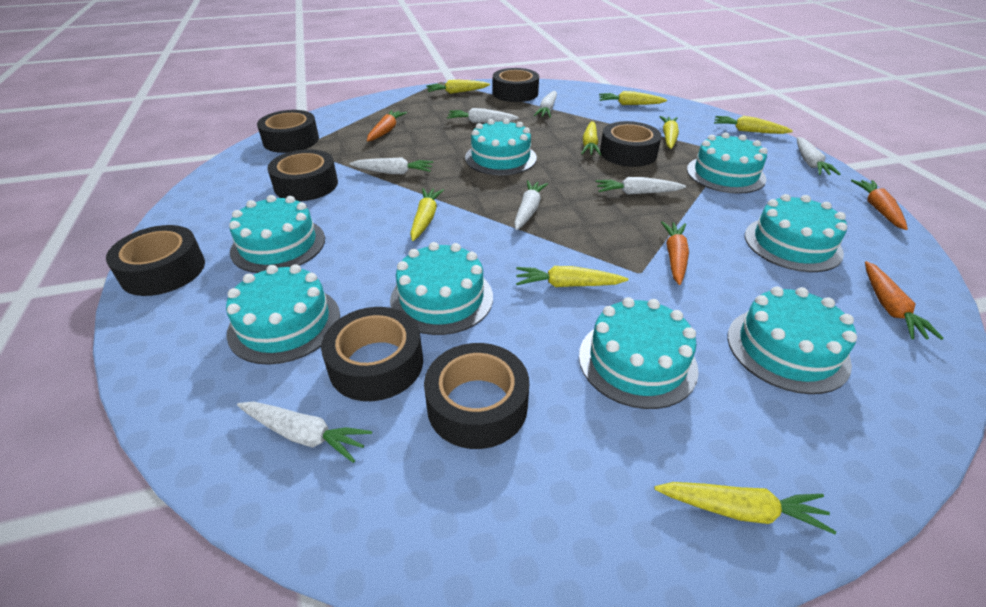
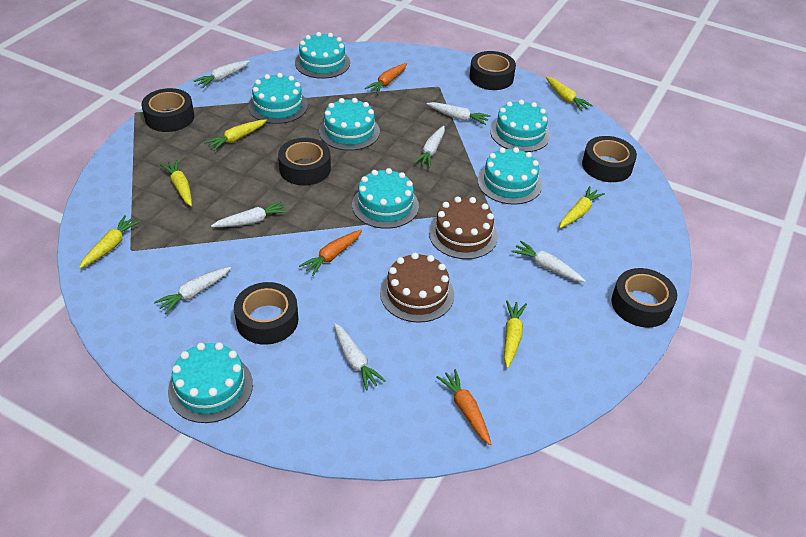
black tape: 7 -> 6
brown cake: 0 -> 2
orange carrot: 4 -> 3
turquoise cake: 8 -> 7
yellow carrot: 8 -> 6

